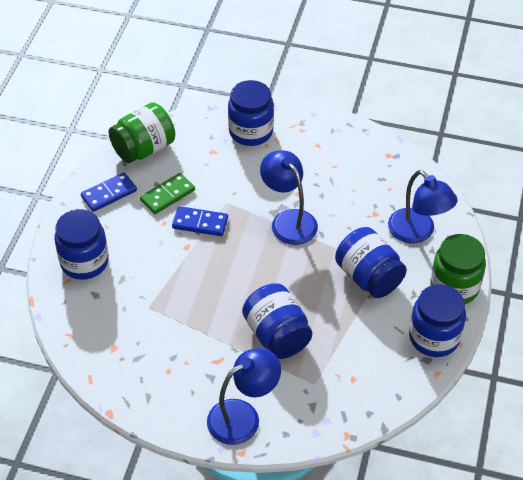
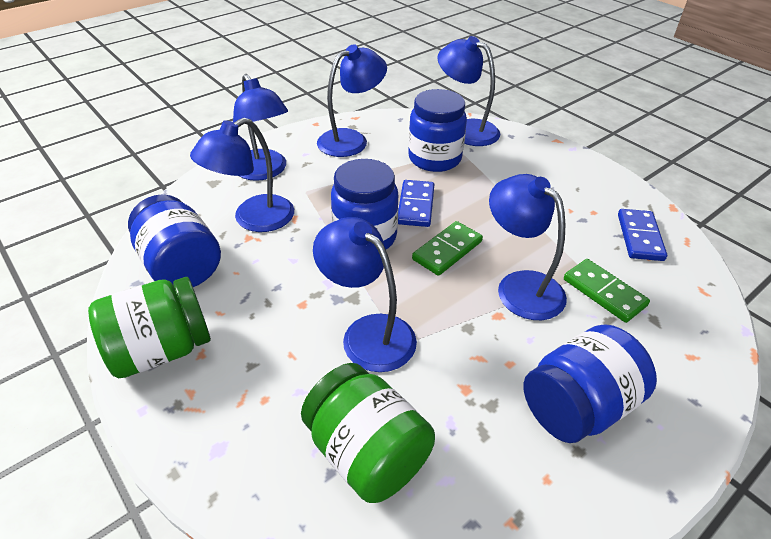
blue jar: 5 -> 4
blue lamp: 3 -> 6
green domino: 1 -> 2

